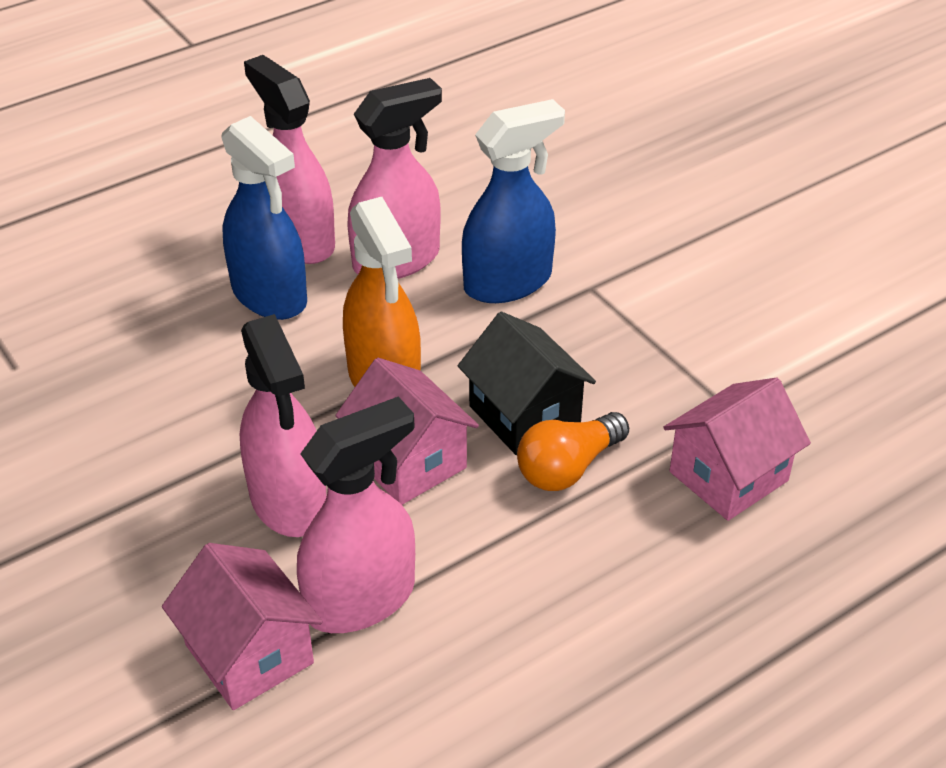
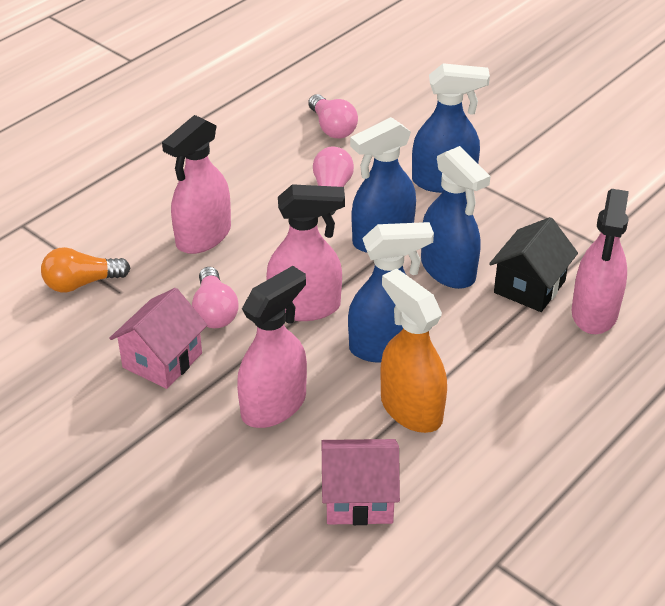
blue spray bottle: 2 -> 4
pink house: 3 -> 2
pink light bulb: 0 -> 3

